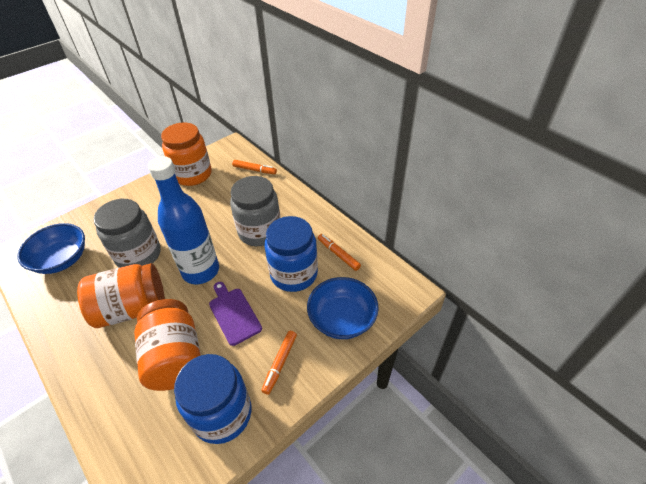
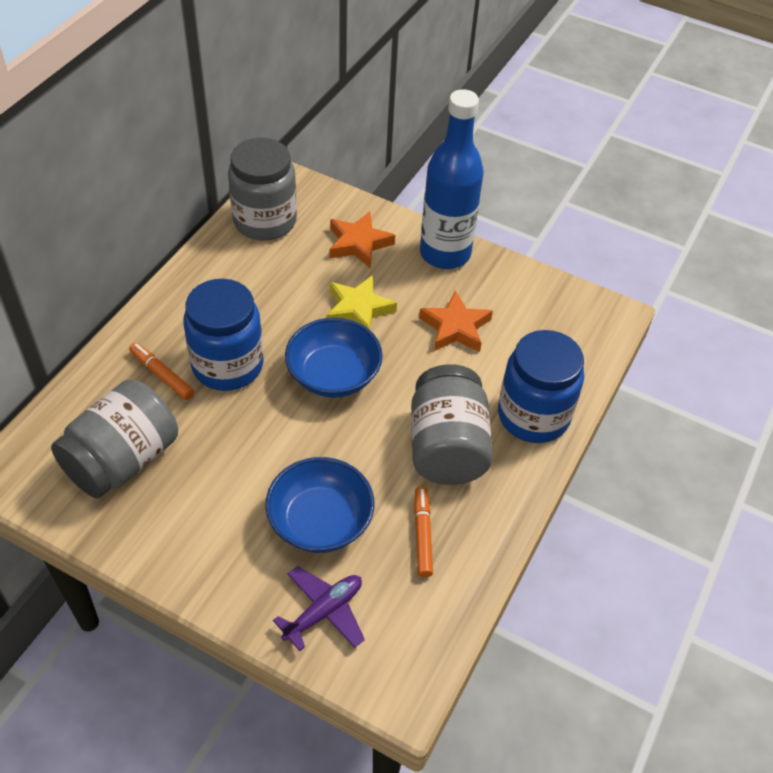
grey jar: 2 -> 3
orange jar: 3 -> 0
orange marker: 3 -> 2
orange star: 0 -> 2
purple cutting board: 1 -> 0
purple plane: 0 -> 1
yellow star: 0 -> 1

